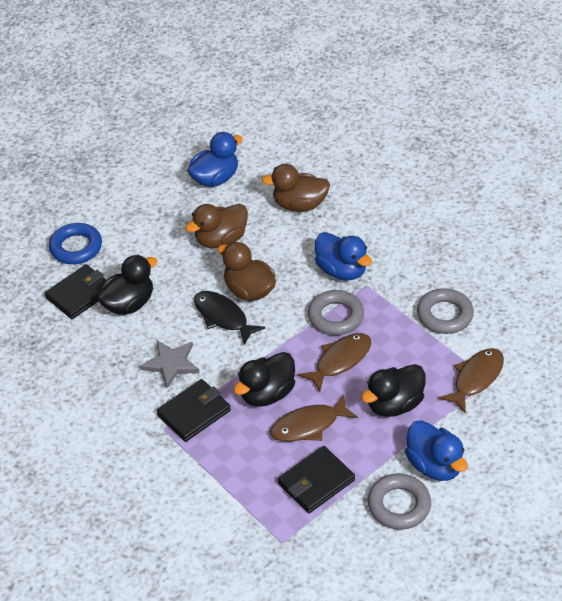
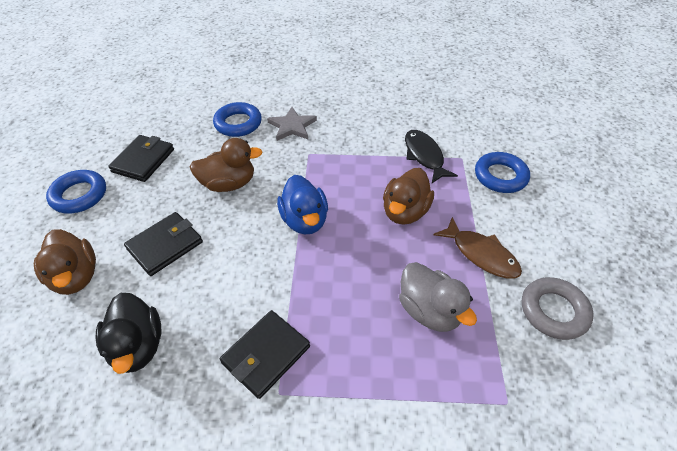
black duck: 3 -> 1
blue duck: 3 -> 1
blue ring: 1 -> 3
brown fish: 3 -> 1
grey duck: 0 -> 1
grey ring: 3 -> 1

